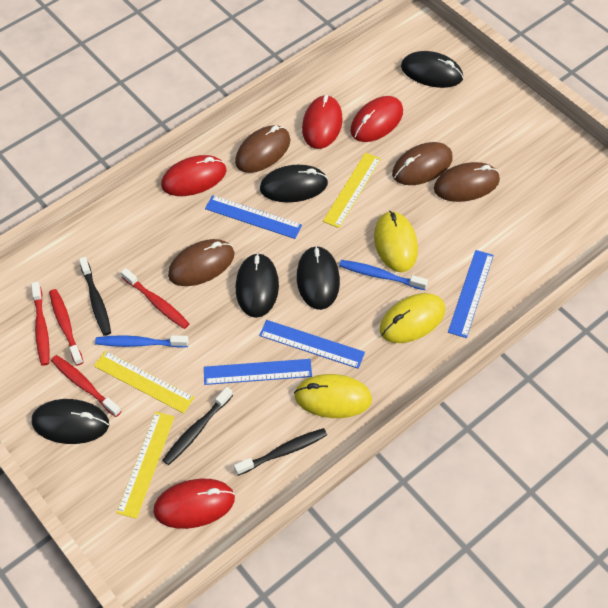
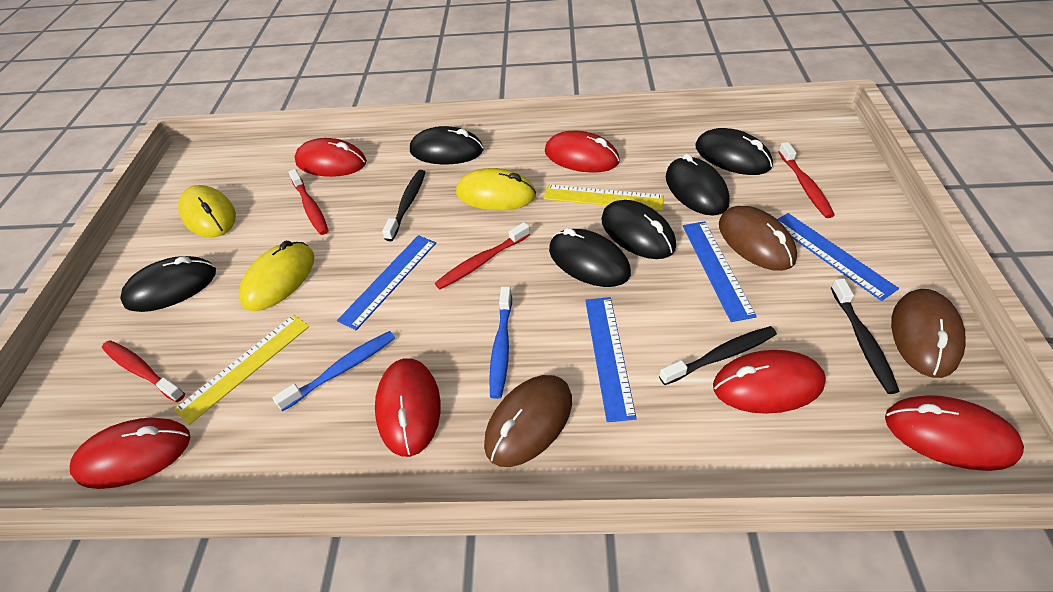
black mouse: 5 -> 6
brown mouse: 4 -> 3
red mouse: 4 -> 6
yellow ruler: 3 -> 2

